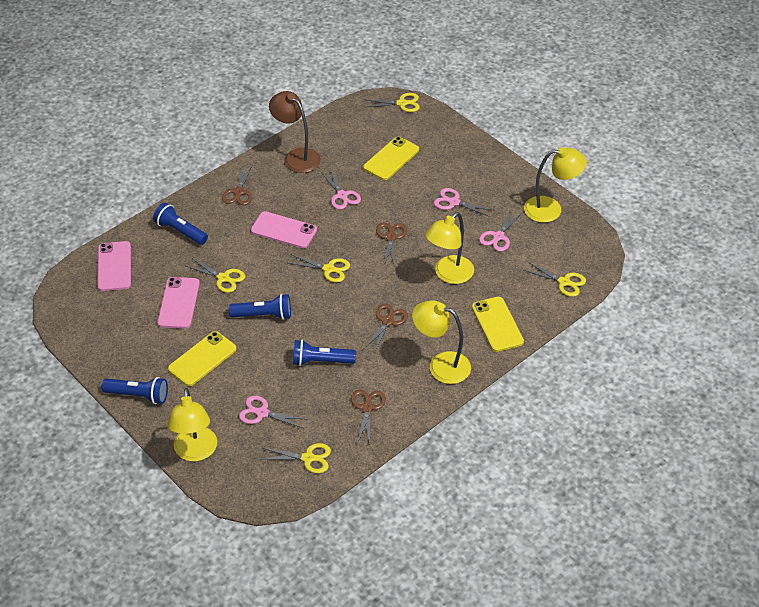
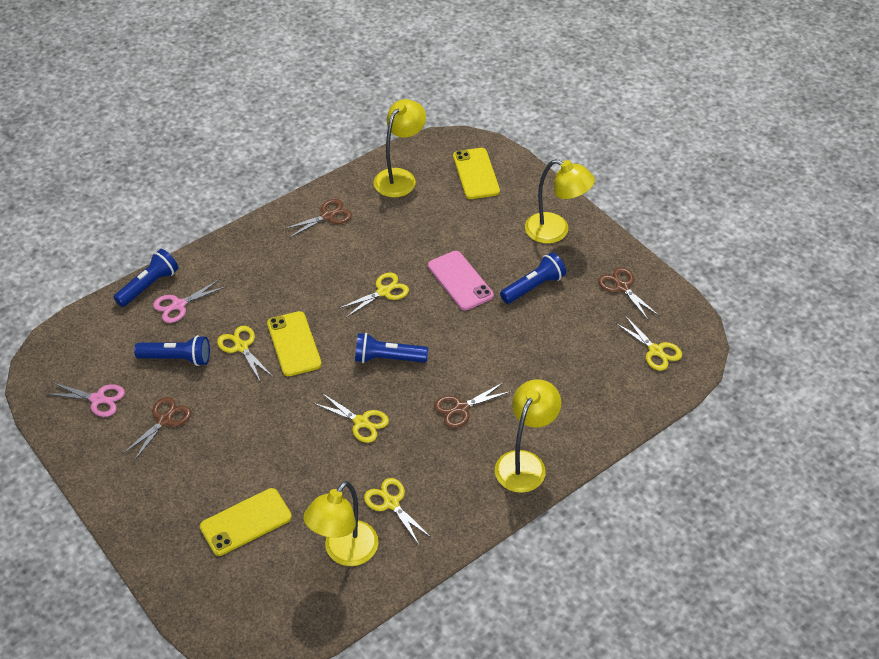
brown lamp: 1 -> 0
pink phone: 3 -> 1
pink scissors: 4 -> 2

